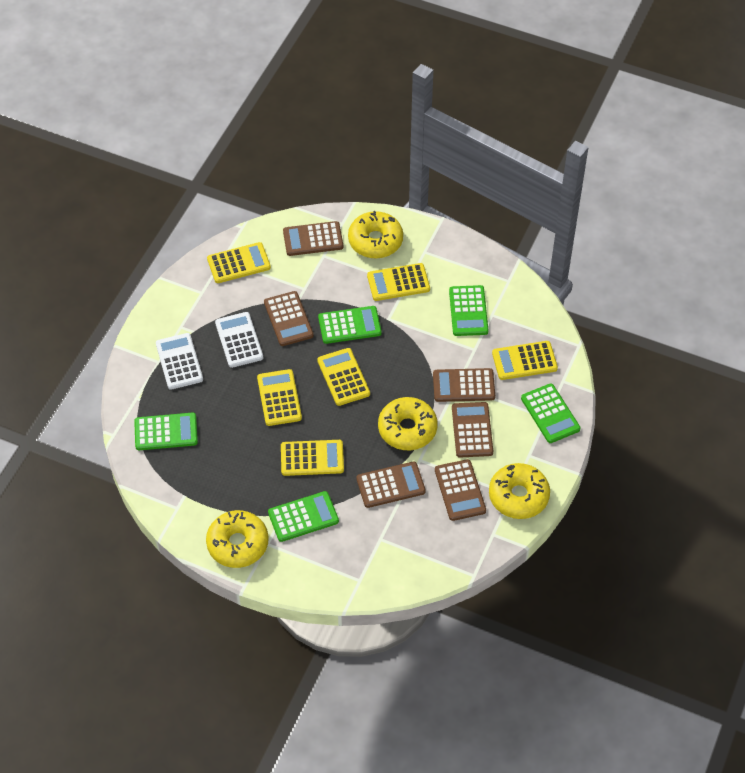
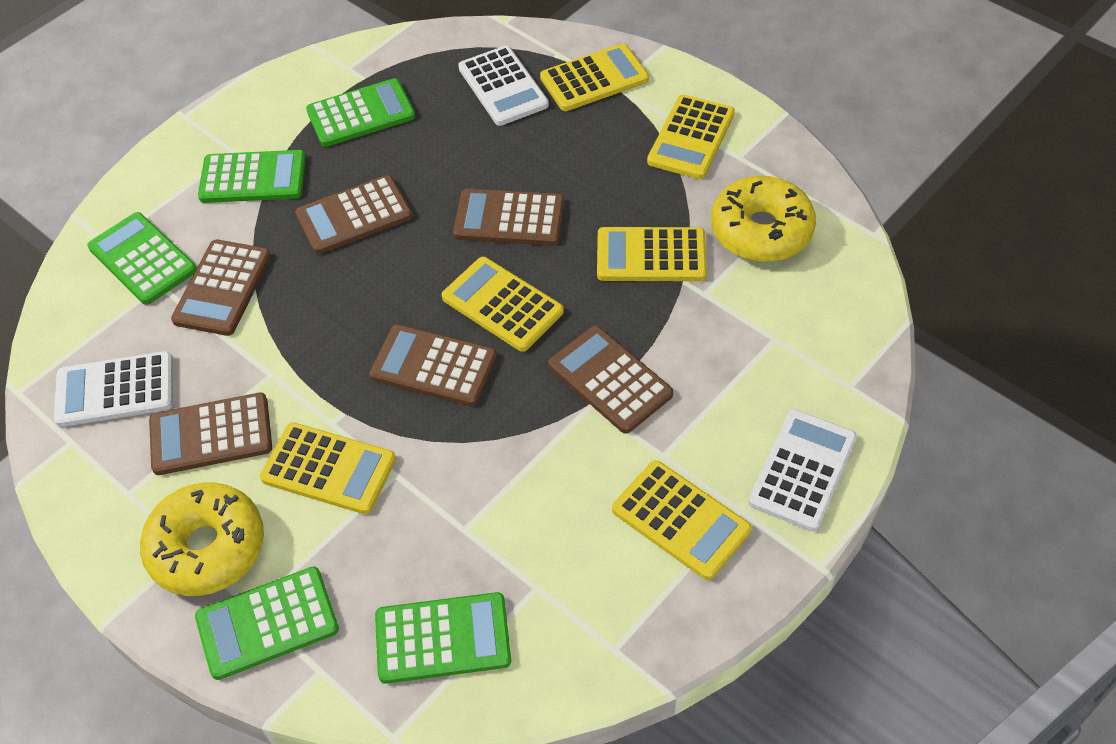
white calculator: 2 -> 3
yellow donut: 4 -> 2

